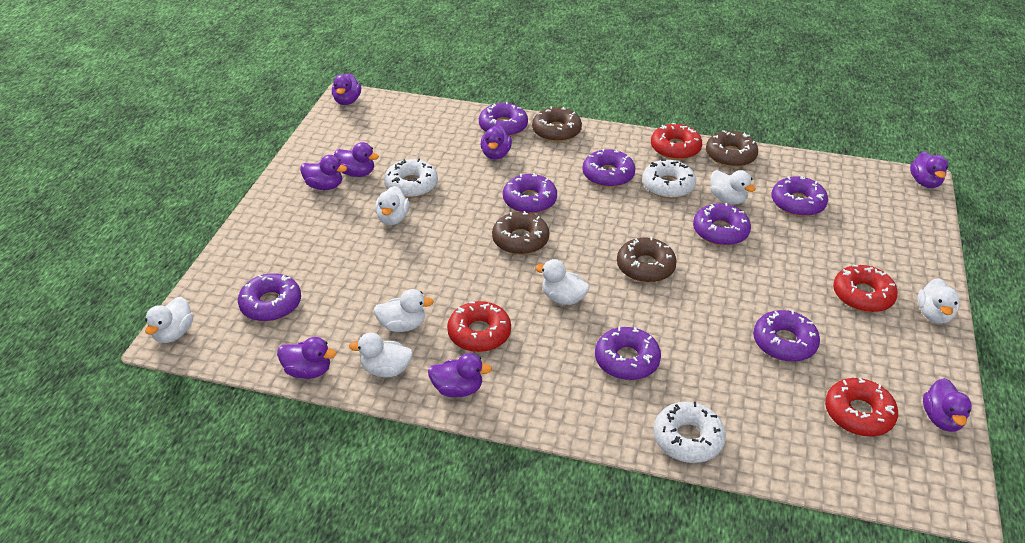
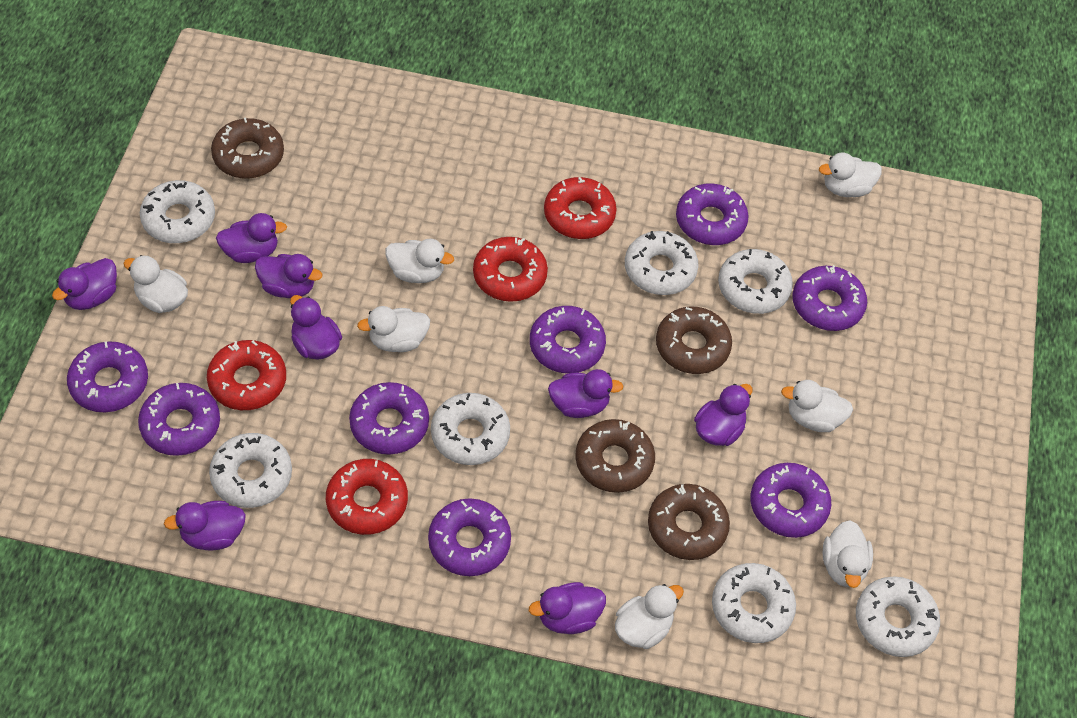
white donut: 3 -> 7

